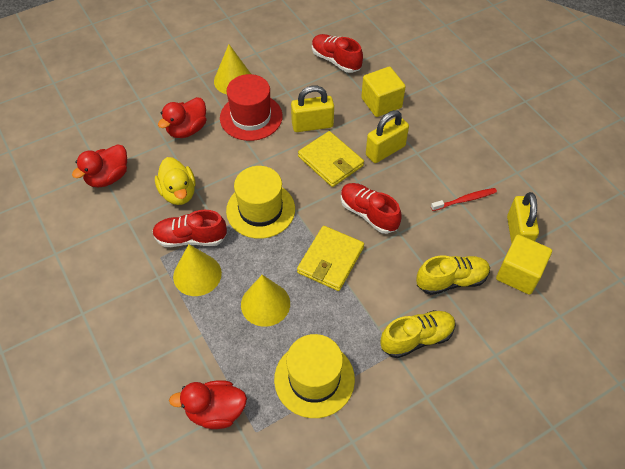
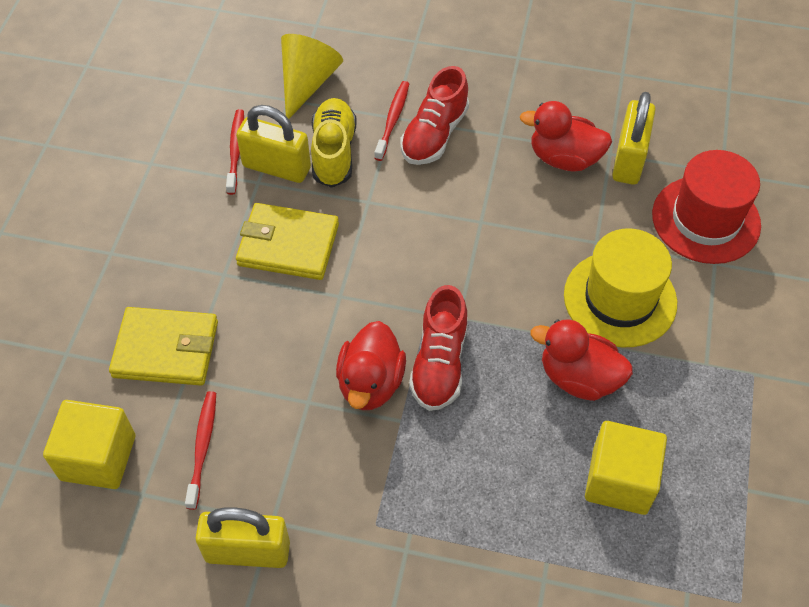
red shoe: 3 -> 2
red toothbrush: 1 -> 3
yellow cone: 3 -> 1
yellow duck: 1 -> 0
yellow hat: 2 -> 1
yellow shoe: 2 -> 1

